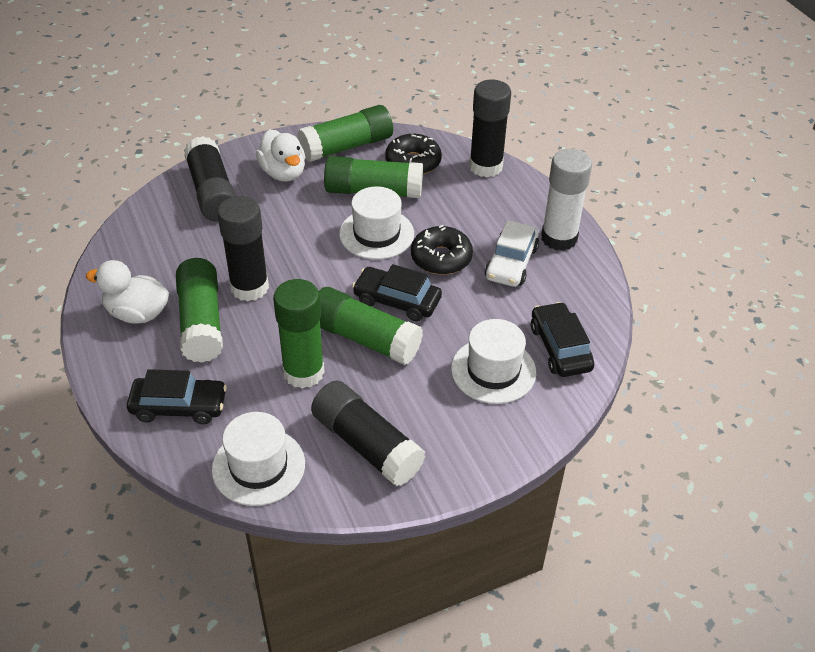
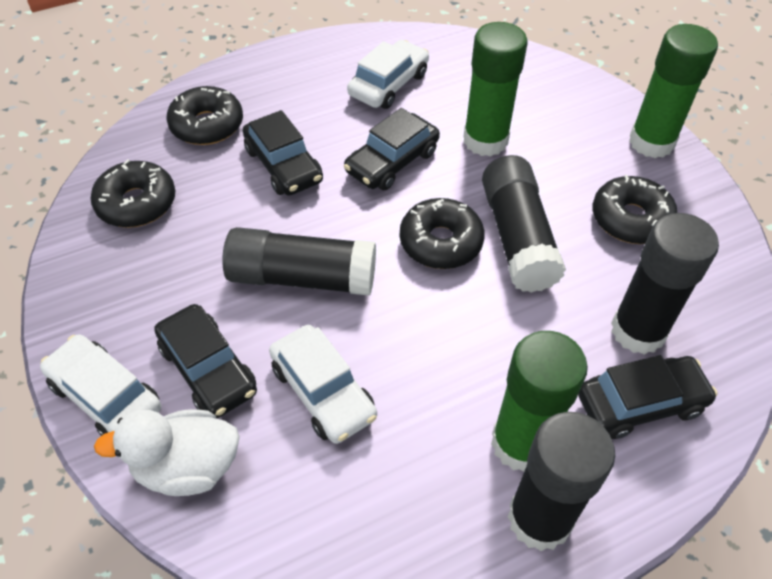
black car: 3 -> 4
black donut: 2 -> 4
green glue stick: 5 -> 3
white car: 1 -> 3
white duck: 2 -> 1
white glue stick: 1 -> 0
white hat: 3 -> 0

